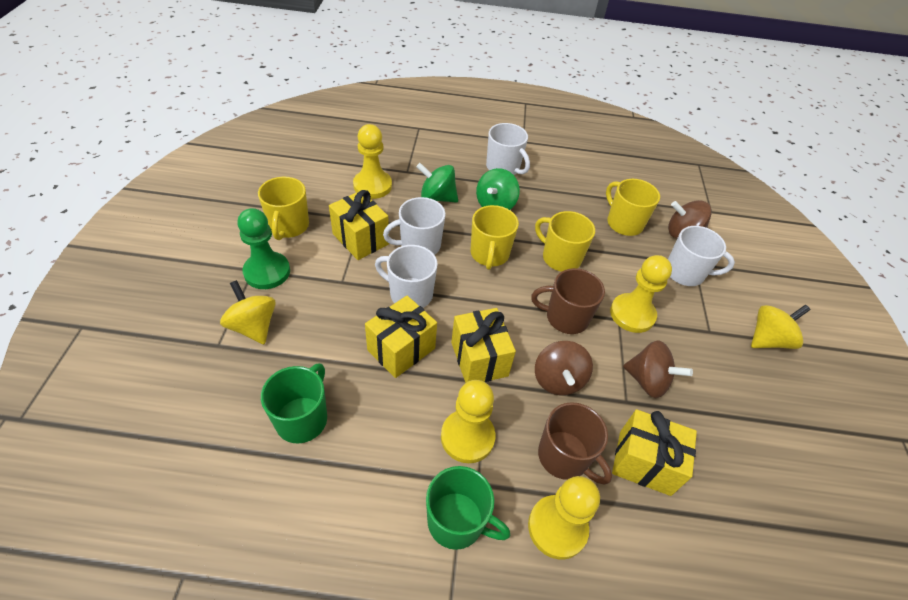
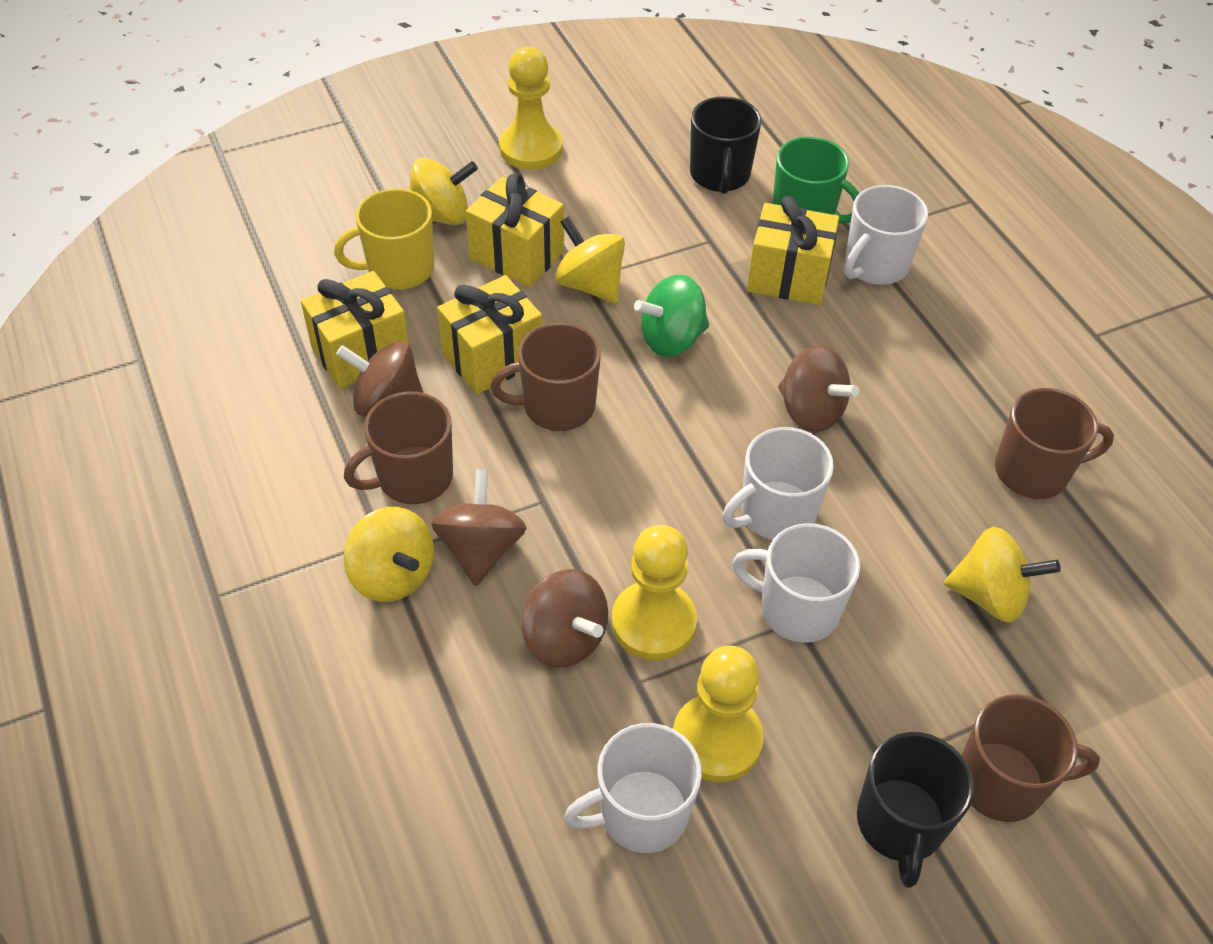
black mug: 0 -> 2
brown mug: 2 -> 4
brown spinning top: 3 -> 4
green mug: 2 -> 1
green pawn: 1 -> 0
green spinning top: 2 -> 1
yellow mug: 4 -> 1
yellow pawn: 4 -> 3
yellow spinning top: 2 -> 4

